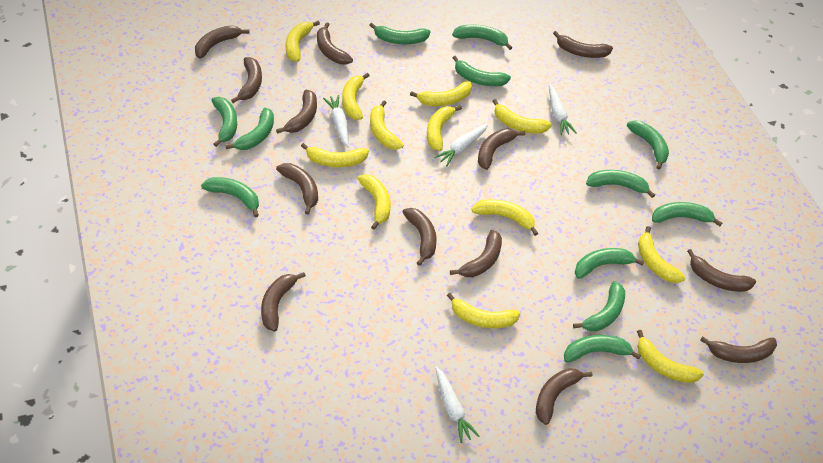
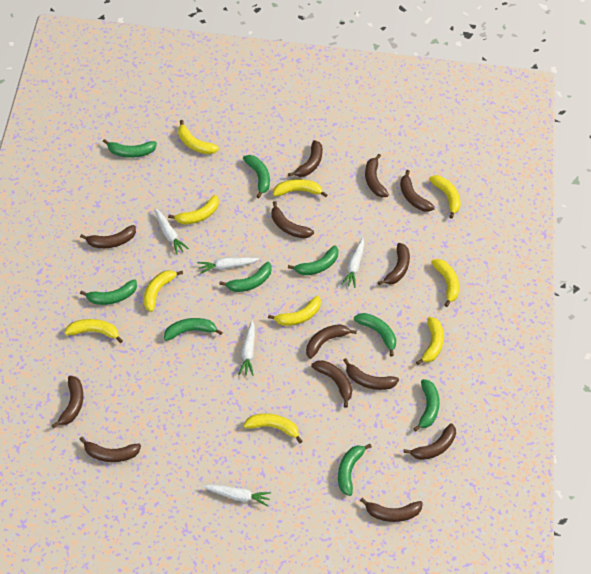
green banana: 12 -> 9
white carrot: 4 -> 5
yellow banana: 12 -> 10

